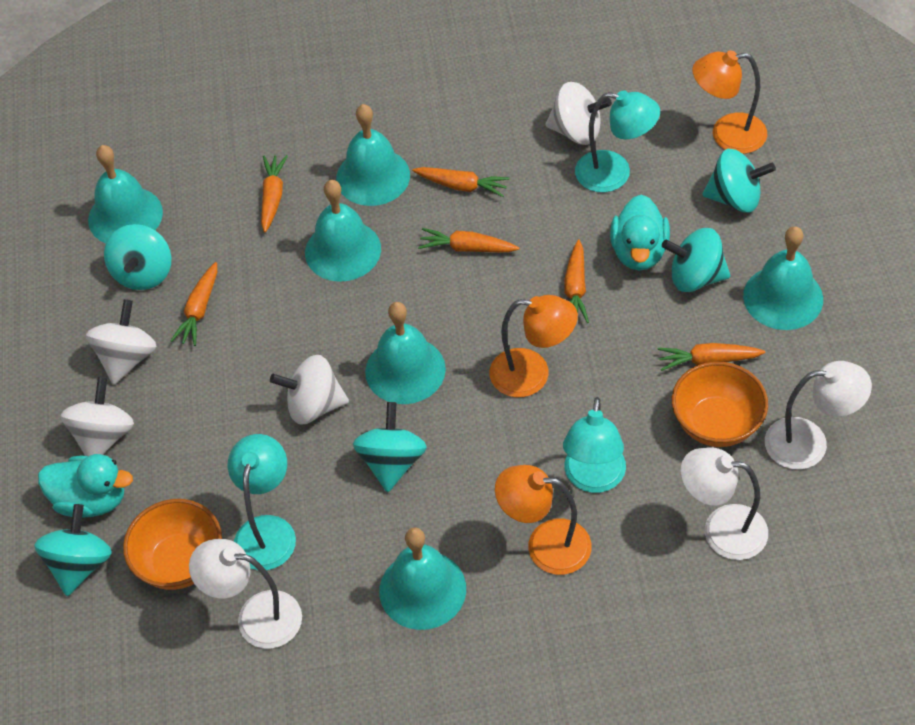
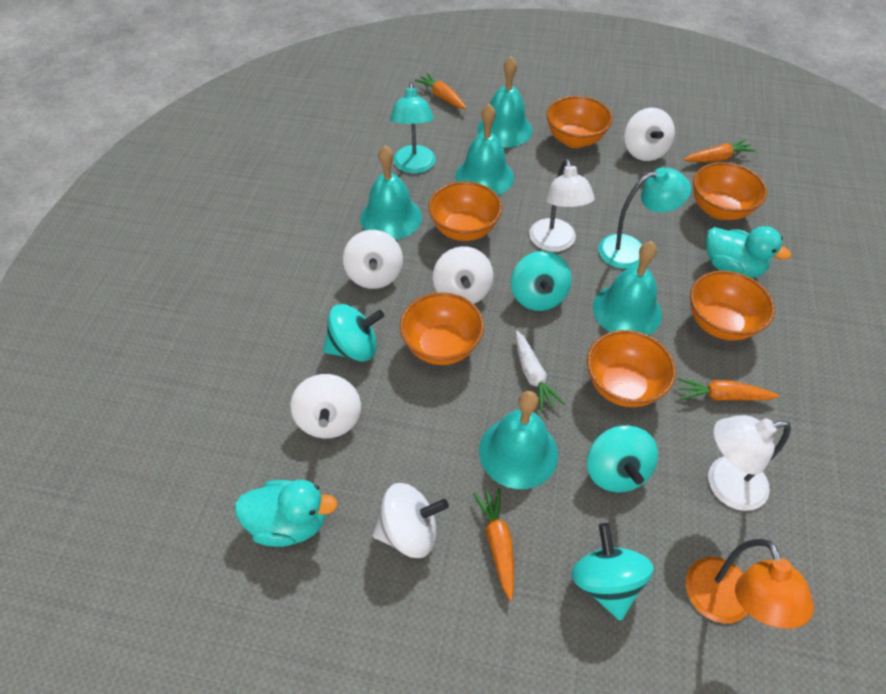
orange bowl: 2 -> 6
orange carrot: 6 -> 4
orange lamp: 3 -> 1
turquoise bell: 6 -> 5
turquoise lamp: 3 -> 2
turquoise spinning top: 5 -> 4
white carrot: 0 -> 1
white lamp: 3 -> 2
white spinning top: 4 -> 5

